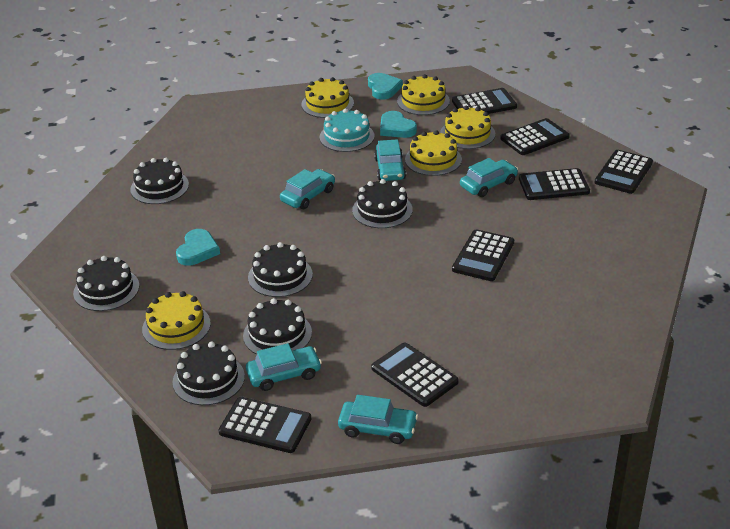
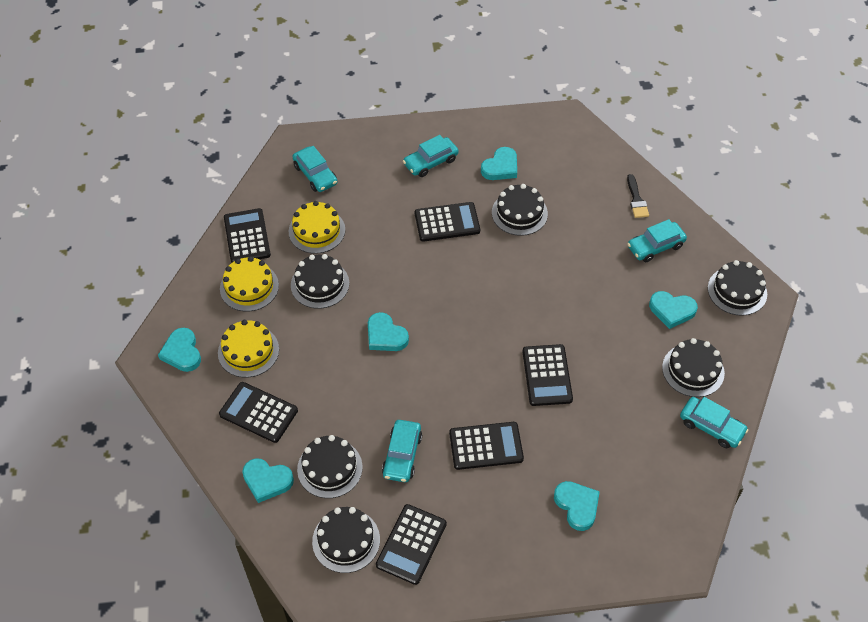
black brush: 0 -> 1
black calculator: 7 -> 6
turquoise cake: 1 -> 0
turquoise heart: 3 -> 6
yellow cake: 5 -> 3

